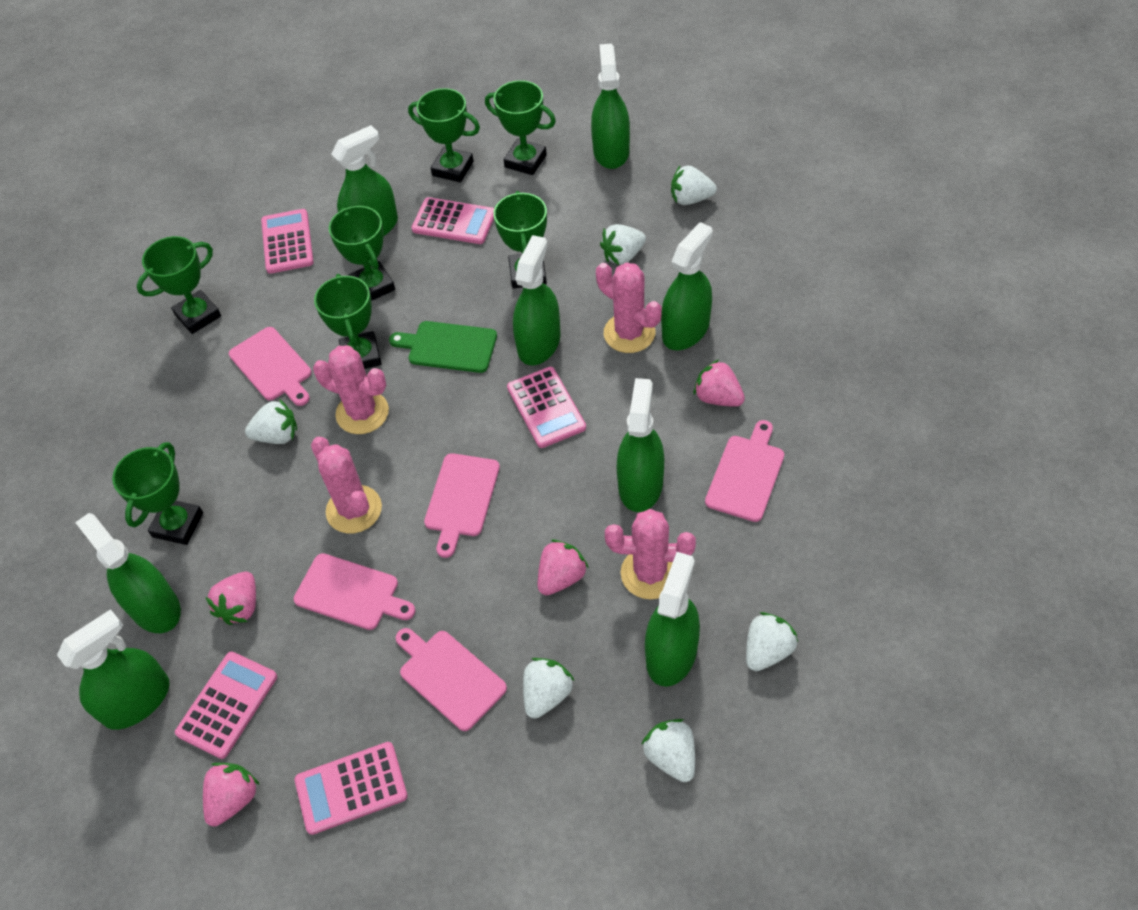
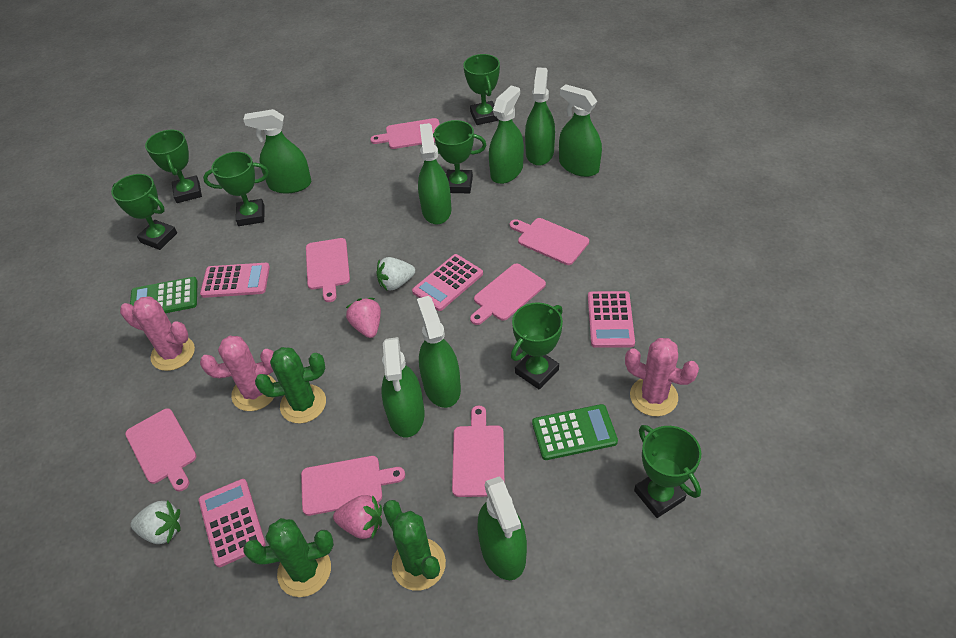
green cactus: 0 -> 3
green calculator: 0 -> 2
green cutting board: 1 -> 0
pink cactus: 4 -> 3
pink calculator: 5 -> 4
pink cutting board: 5 -> 7
pink strawberry: 4 -> 2
white strawberry: 6 -> 2

